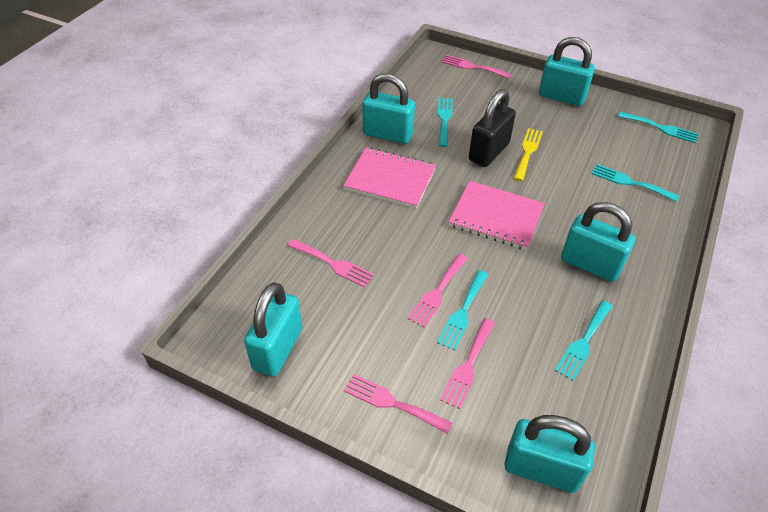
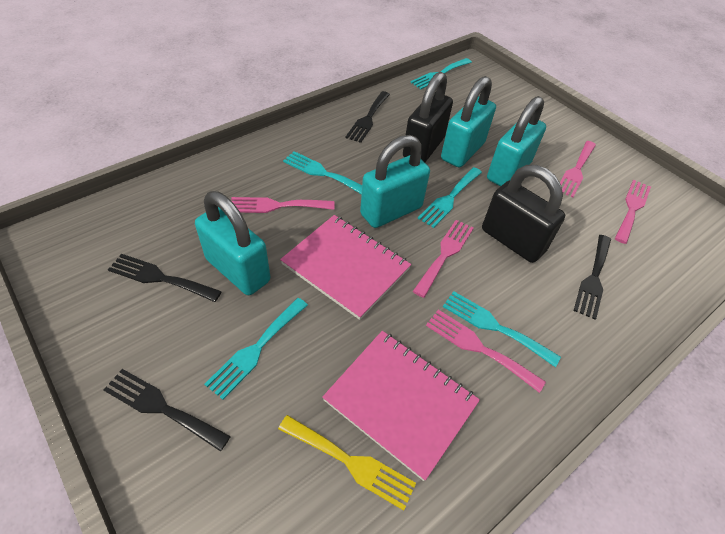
black fork: 0 -> 4
black padlock: 1 -> 2
turquoise padlock: 5 -> 4

